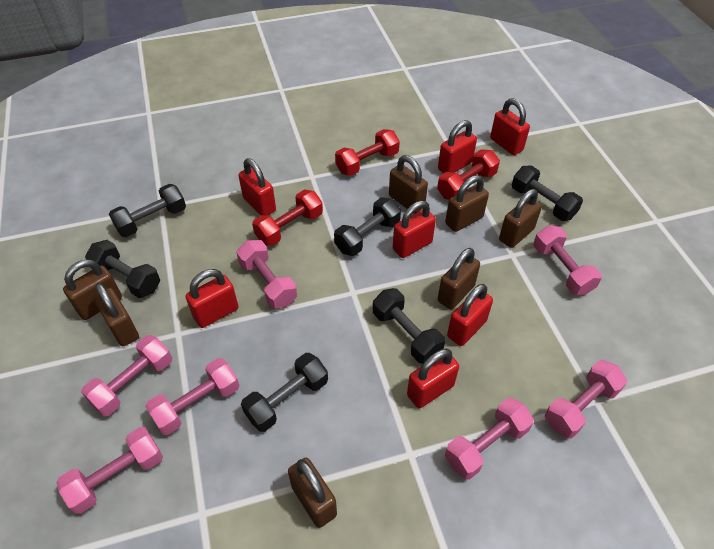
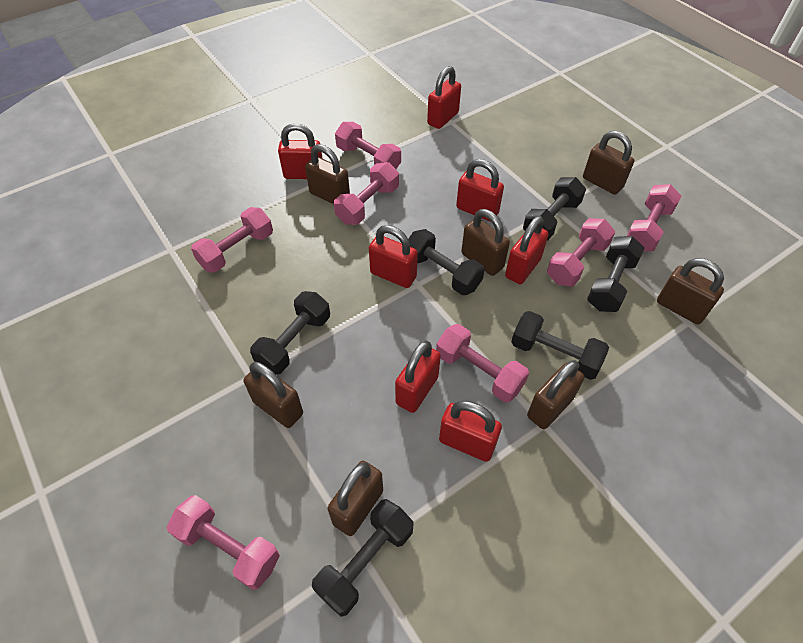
red dumbbell: 3 -> 0

